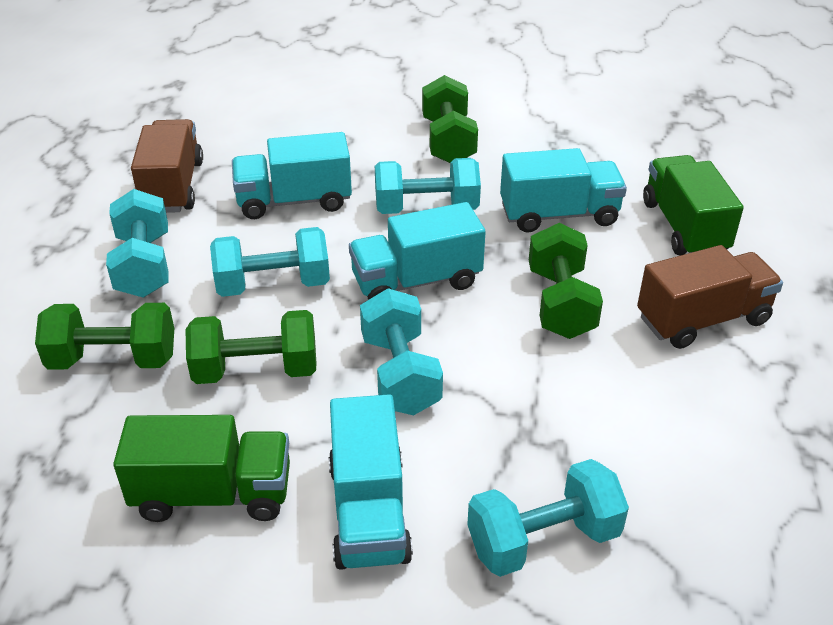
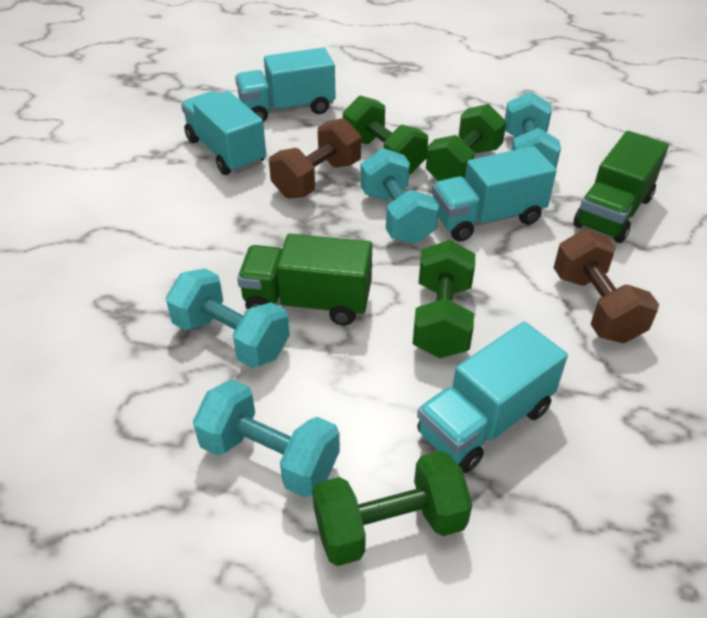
brown dumbbell: 0 -> 2
brown truck: 2 -> 0
turquoise dumbbell: 5 -> 4

